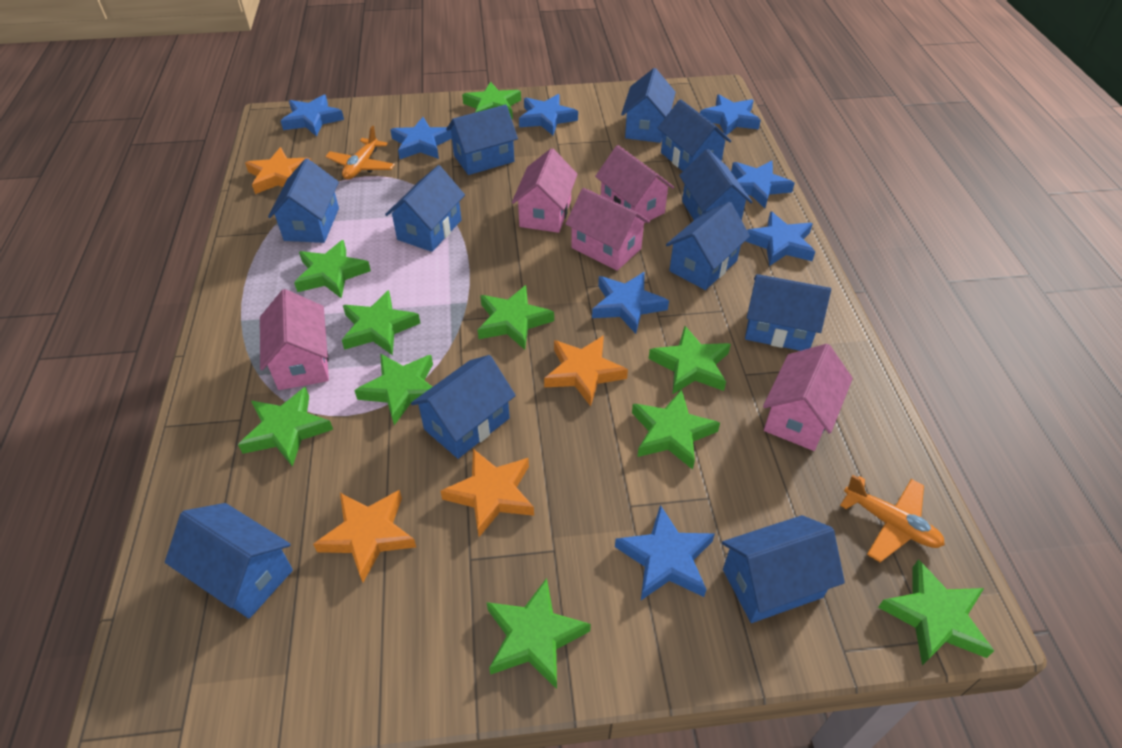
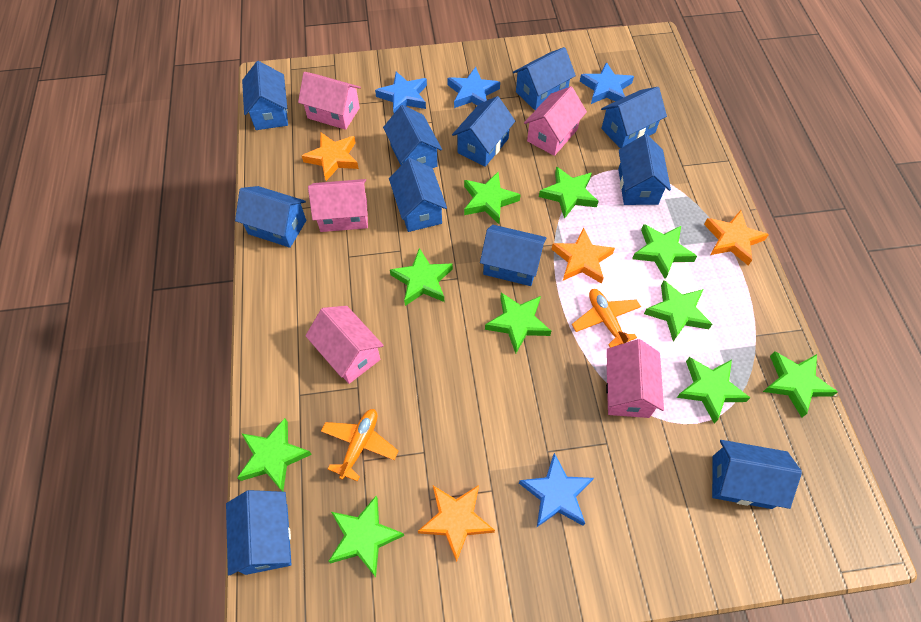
blue star: 8 -> 4

